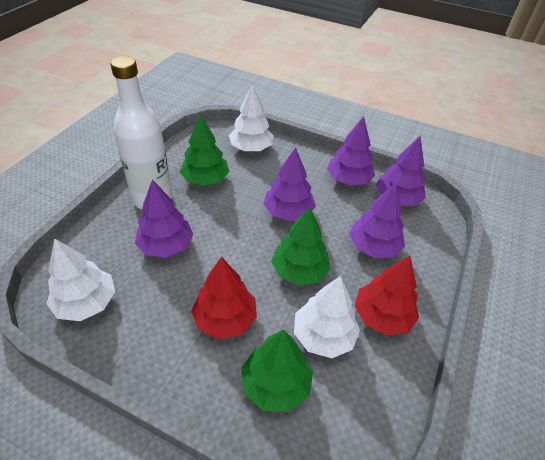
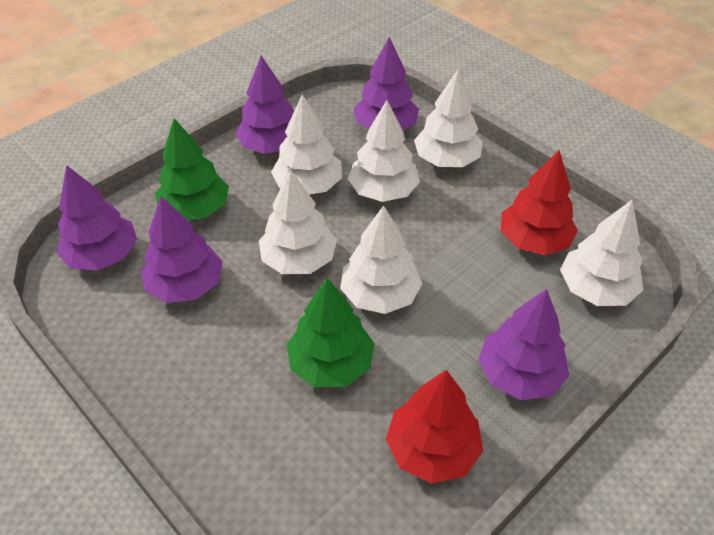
green tree: 3 -> 2
white bottle: 1 -> 0
white tree: 3 -> 6

